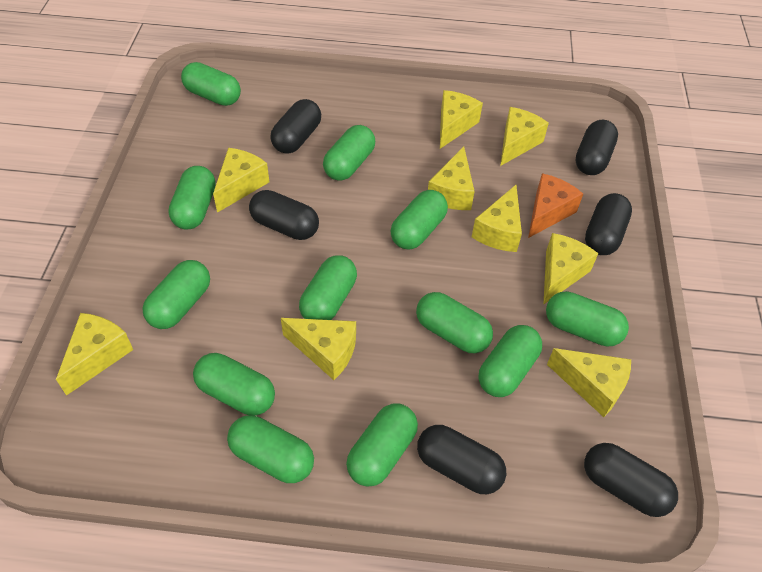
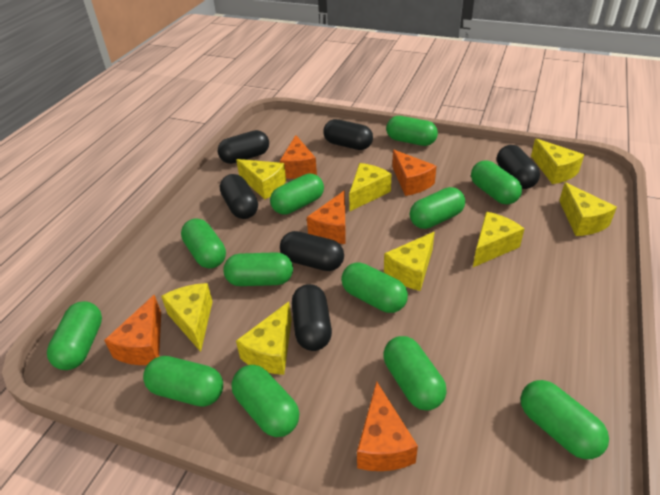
orange cheese: 1 -> 5
yellow cheese: 9 -> 8

